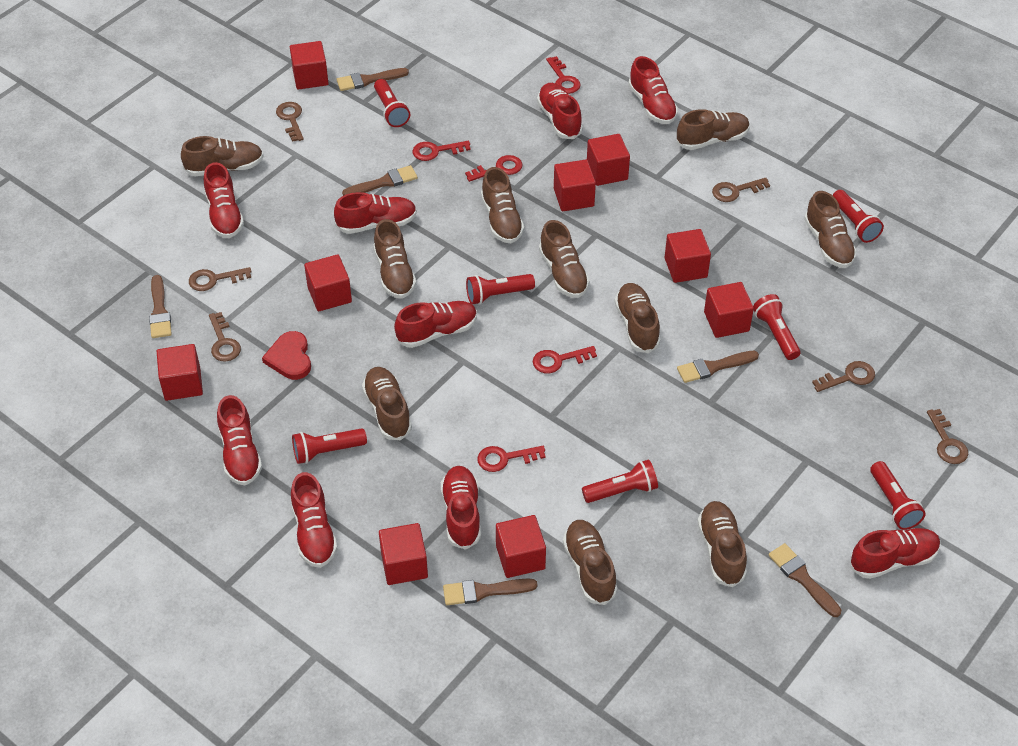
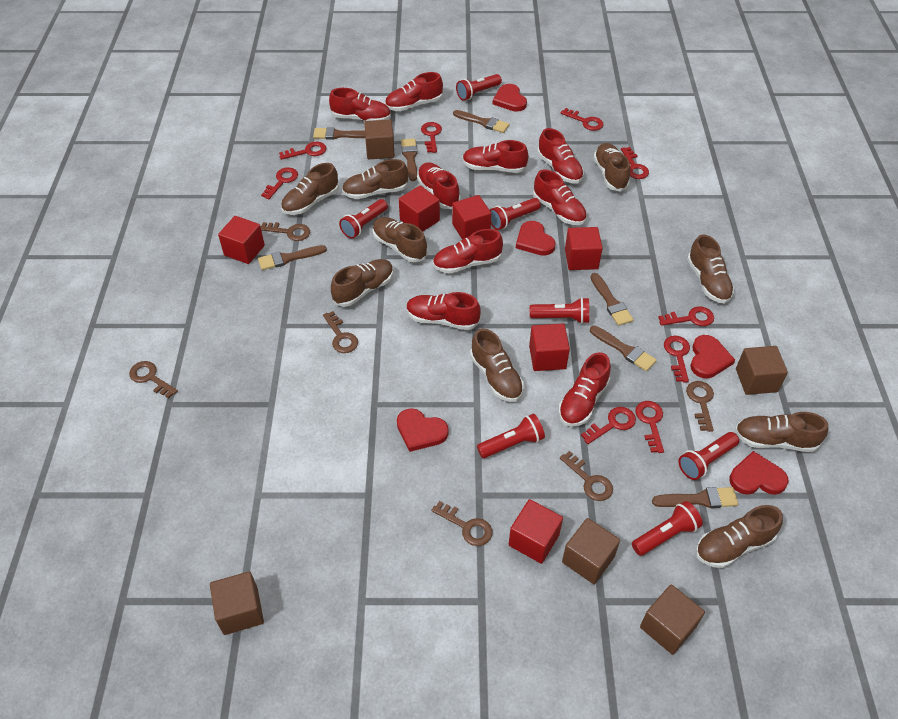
brown brush: 6 -> 7
brown cube: 0 -> 5
brown shoe: 10 -> 9
red cube: 9 -> 6
red heart: 1 -> 5
red key: 5 -> 9

